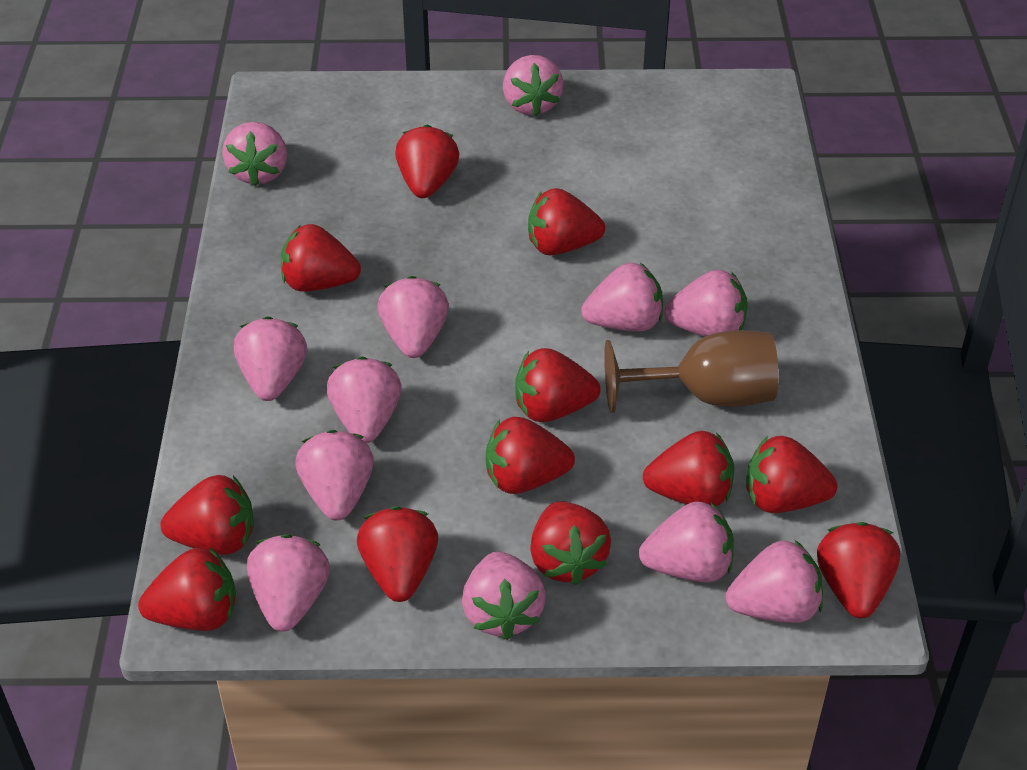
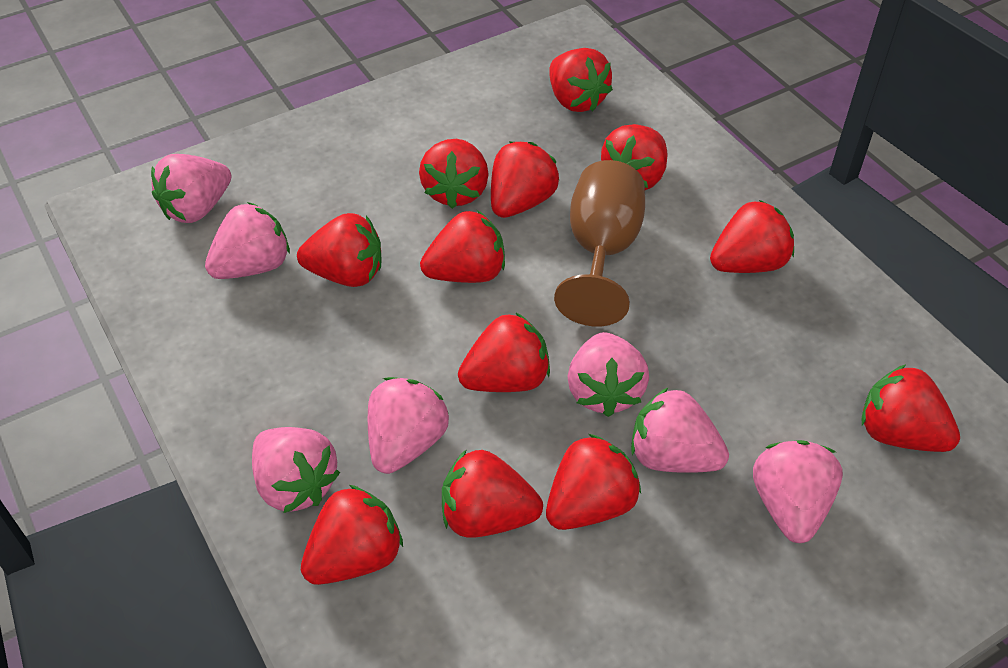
pink strawberry: 12 -> 7

